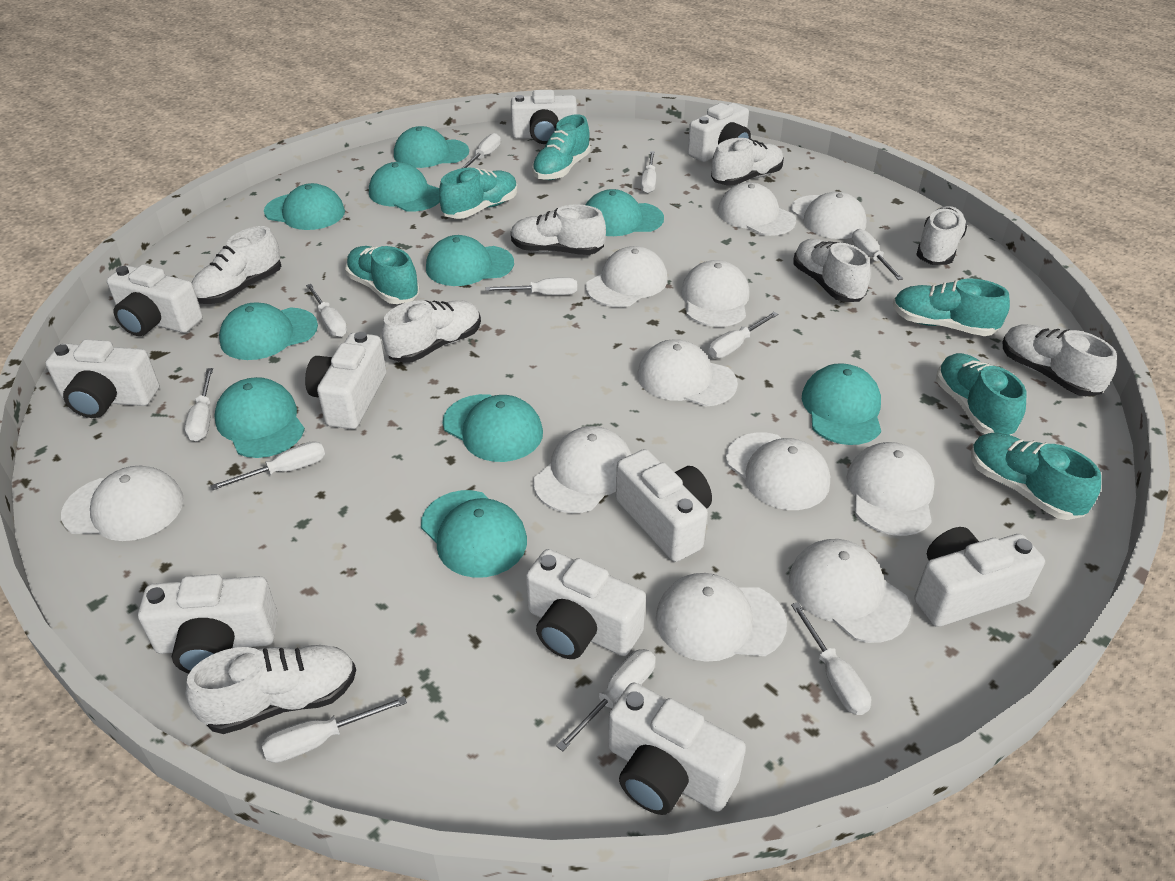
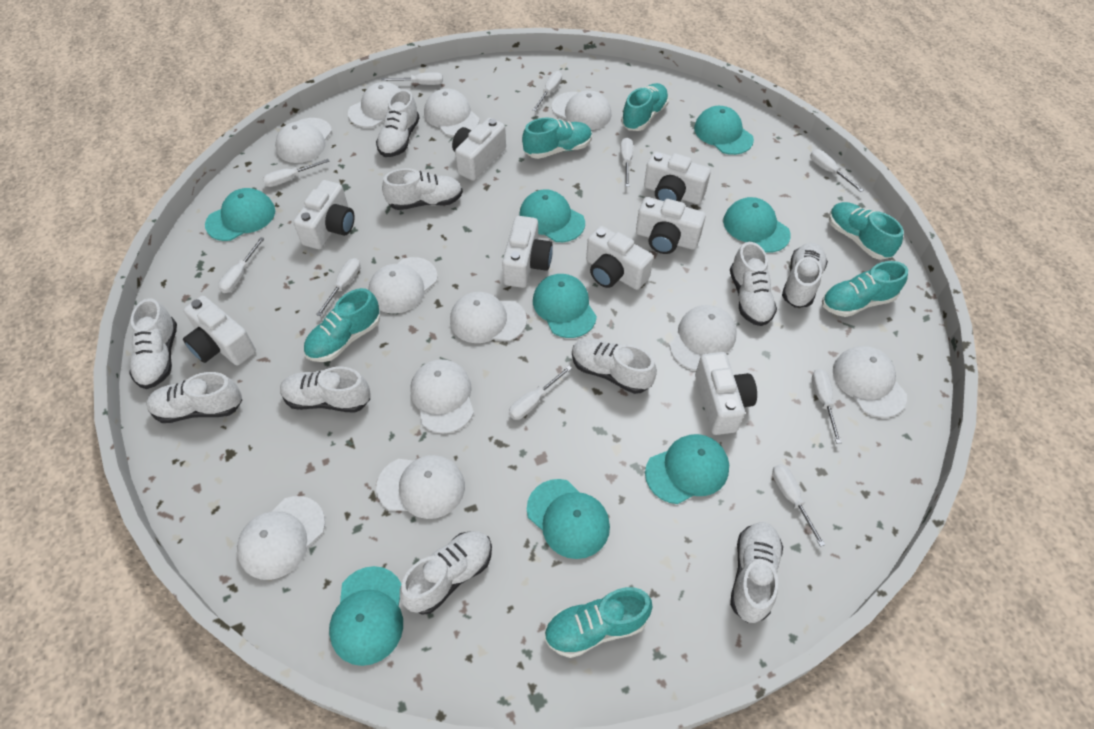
turquoise cap: 10 -> 8
white camera: 10 -> 8
white screwdriver: 11 -> 10
white shoe: 8 -> 10

